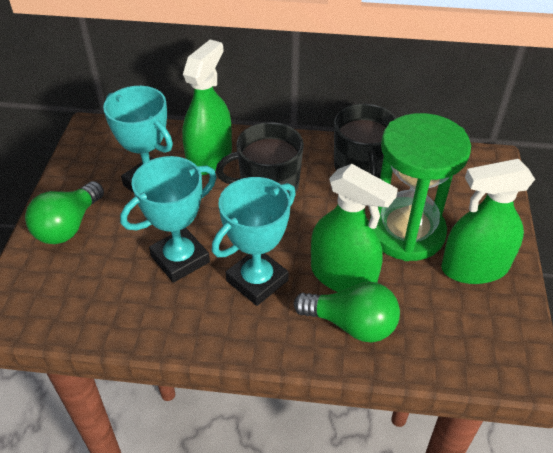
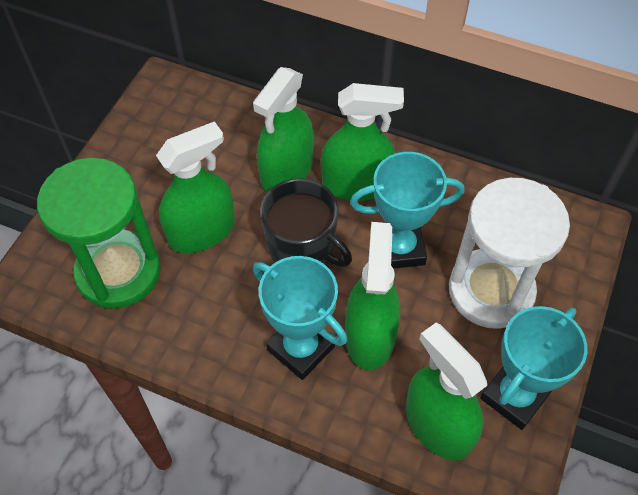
black mug: 2 -> 1
green light bulb: 2 -> 0
green spray bottle: 3 -> 5
white hourglass: 0 -> 1

